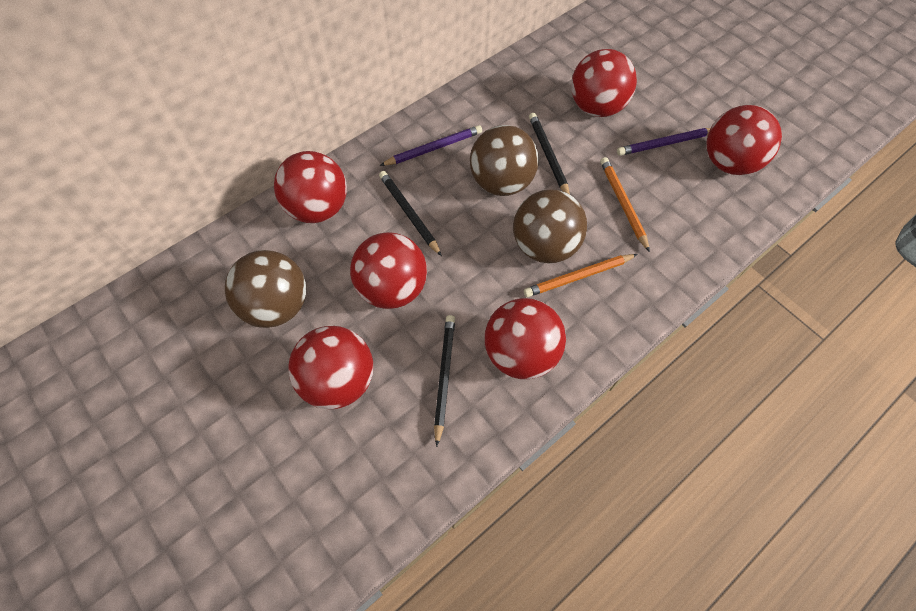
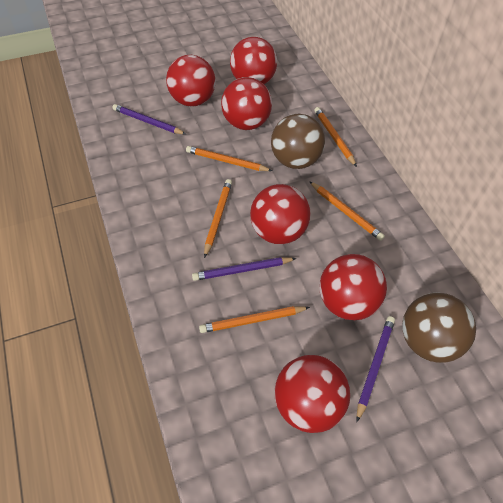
black pencil: 3 -> 0
brown ball: 3 -> 2
orange pencil: 2 -> 5
purple pencil: 2 -> 3

